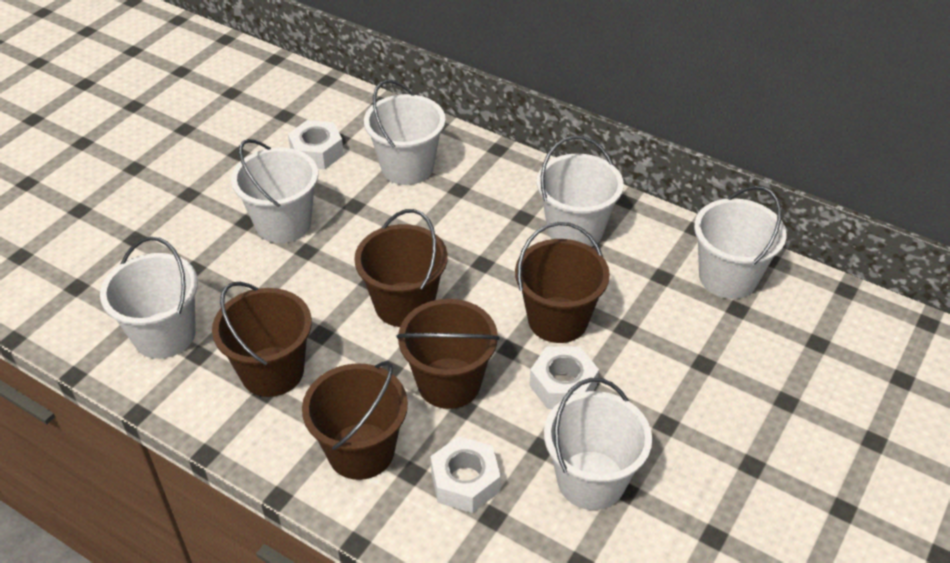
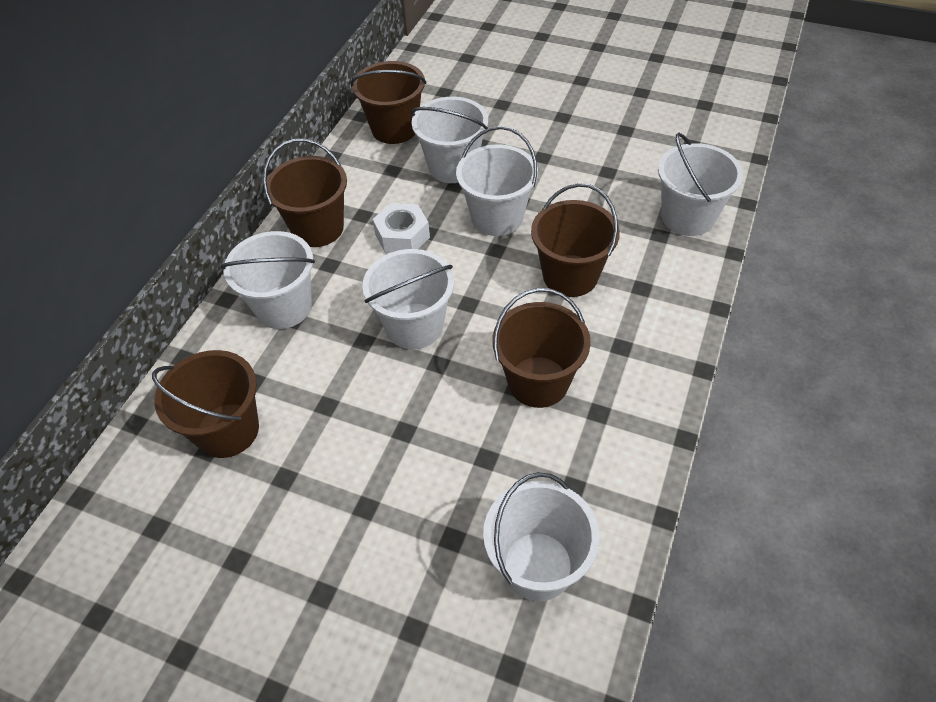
white nut: 3 -> 1

